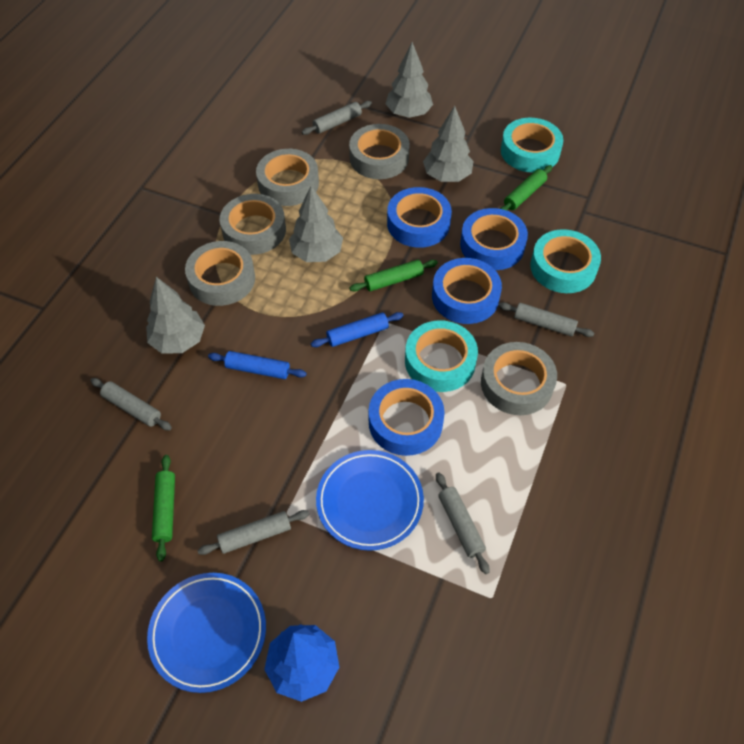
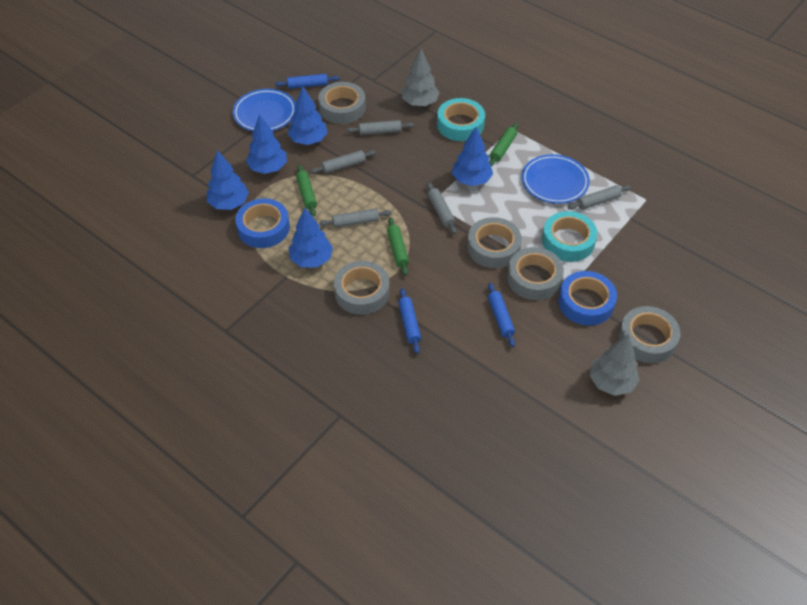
blue rolling pin: 2 -> 3
blue tape: 4 -> 2
blue tree: 1 -> 5
grey tree: 4 -> 2
turquoise tape: 3 -> 2

